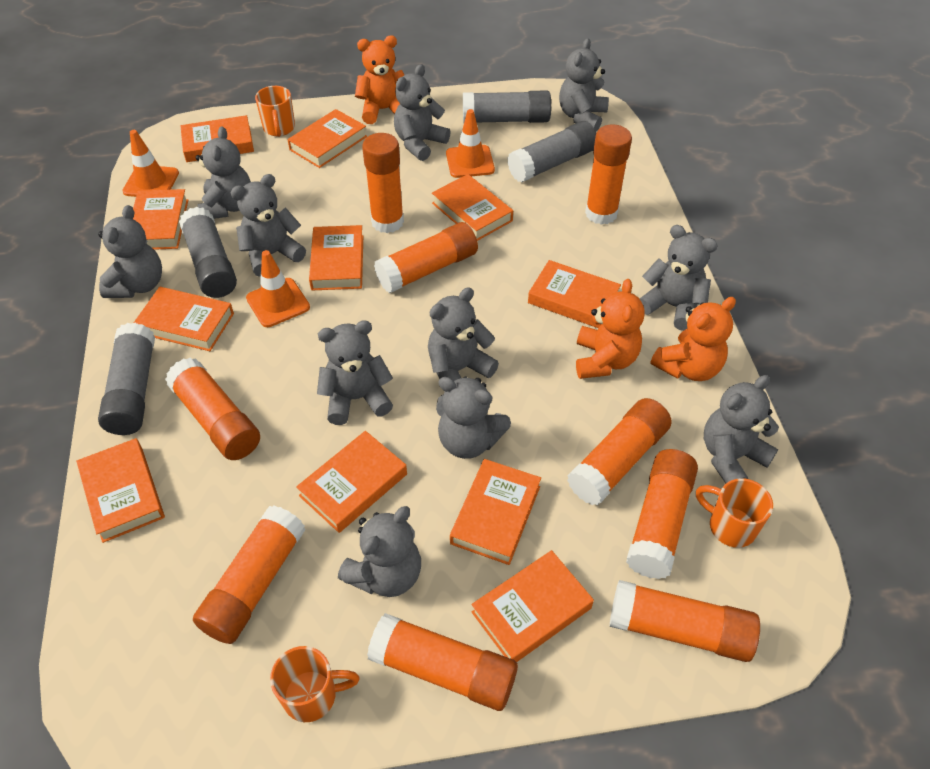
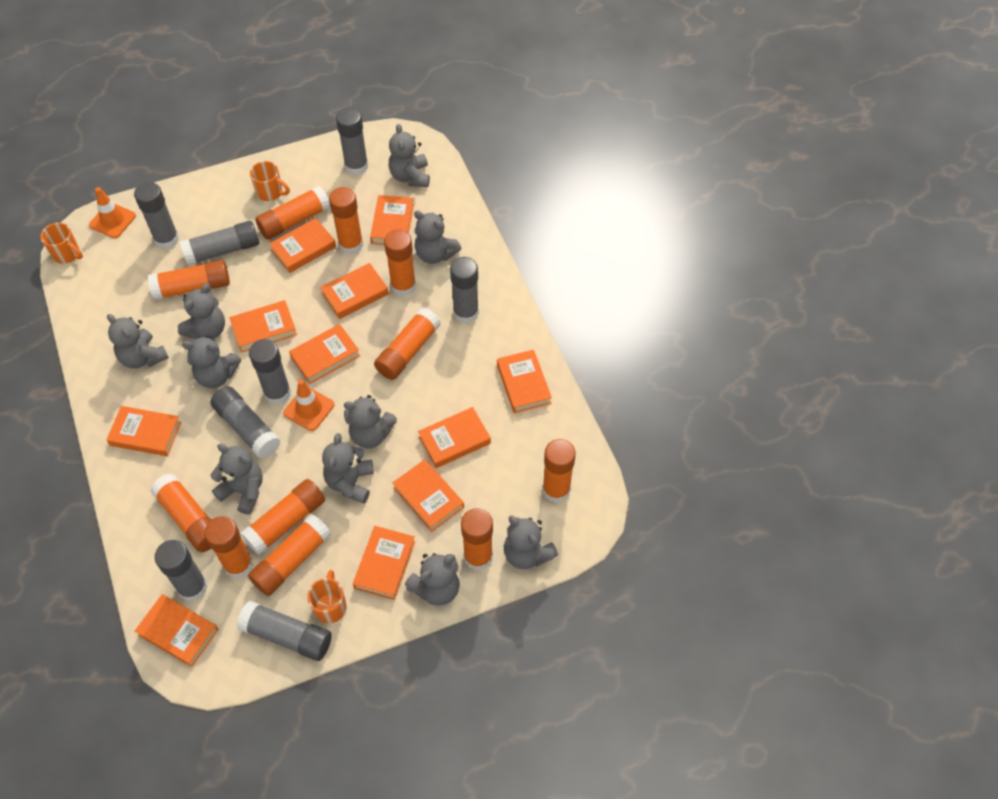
grey glue stick: 4 -> 8
grey teddy bear: 11 -> 10
orange glue stick: 9 -> 11
orange teddy bear: 3 -> 0
orange traffic cone: 3 -> 2

